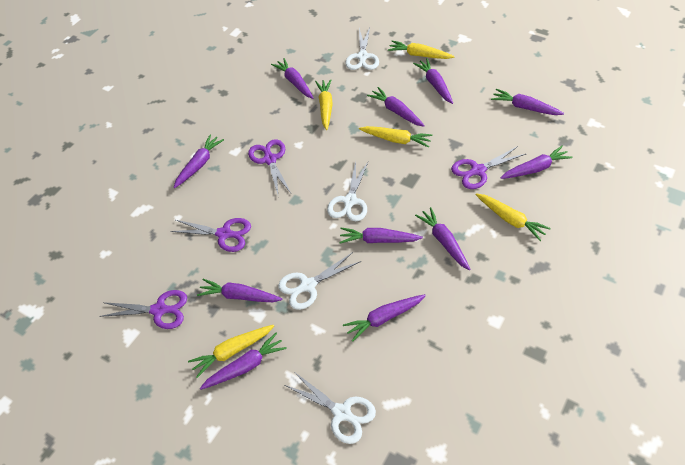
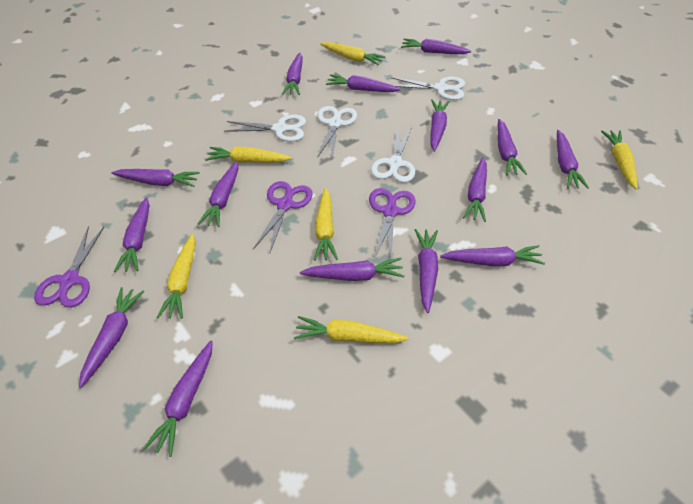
purple carrot: 11 -> 15
purple scissors: 4 -> 3
yellow carrot: 5 -> 6

